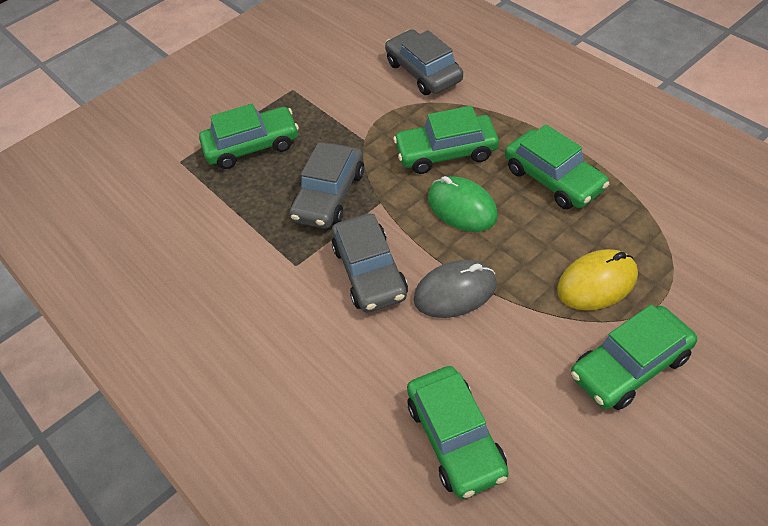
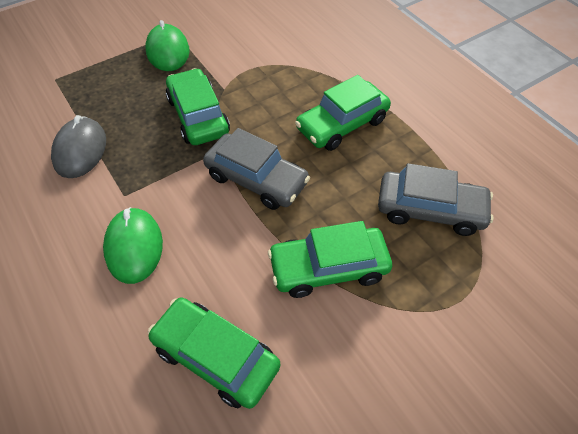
green car: 5 -> 4
green mouse: 1 -> 2
grey car: 3 -> 2
yellow mouse: 1 -> 0

